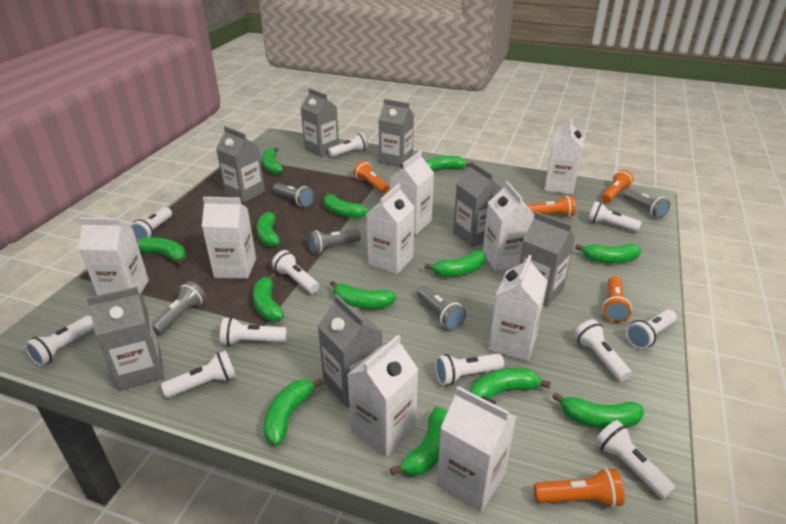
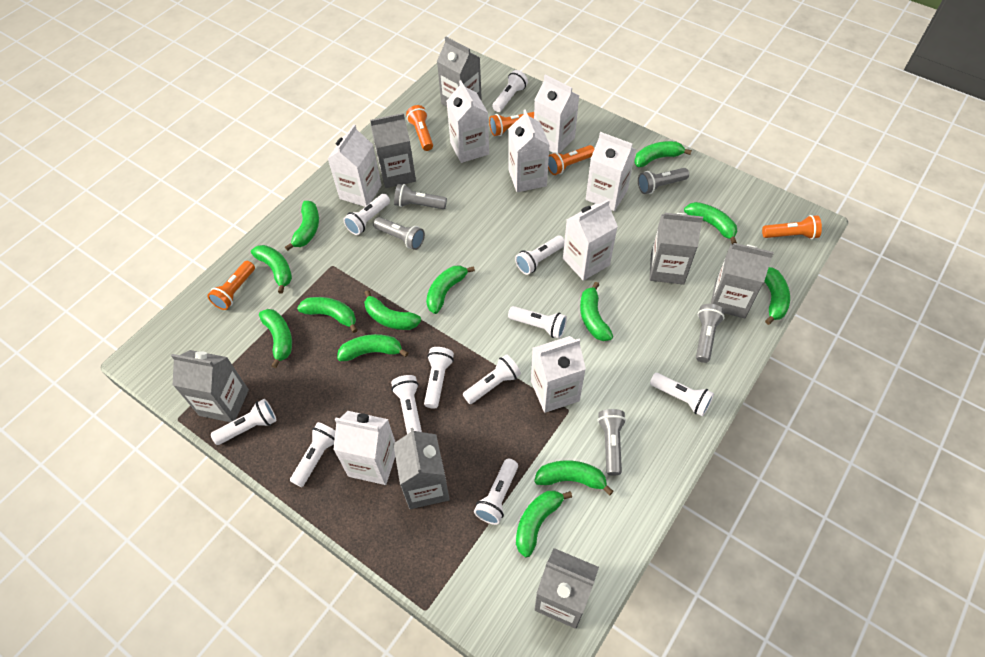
white carton: 9 -> 8

